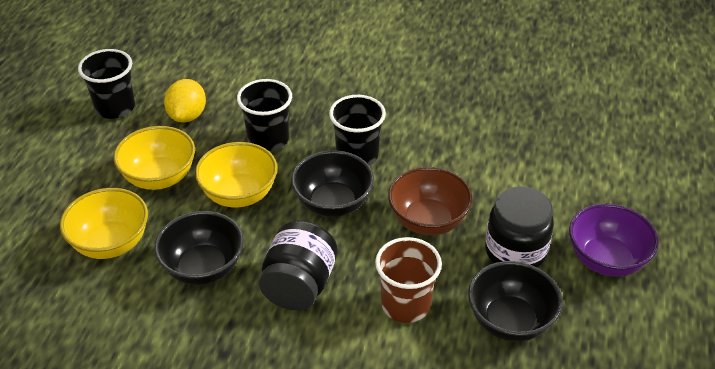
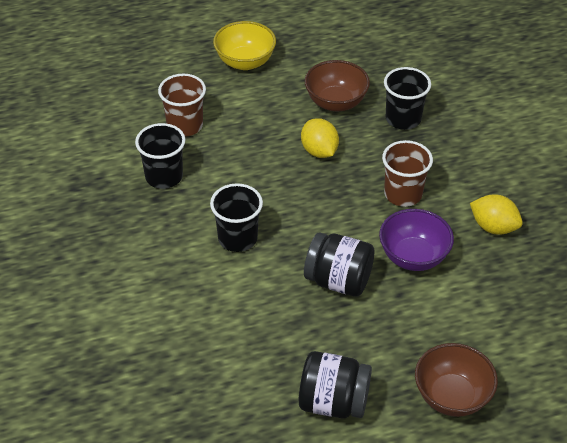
black bowl: 3 -> 0
brown bowl: 1 -> 2
brown cup: 1 -> 2
yellow bowl: 3 -> 1
yellow lemon: 1 -> 2

